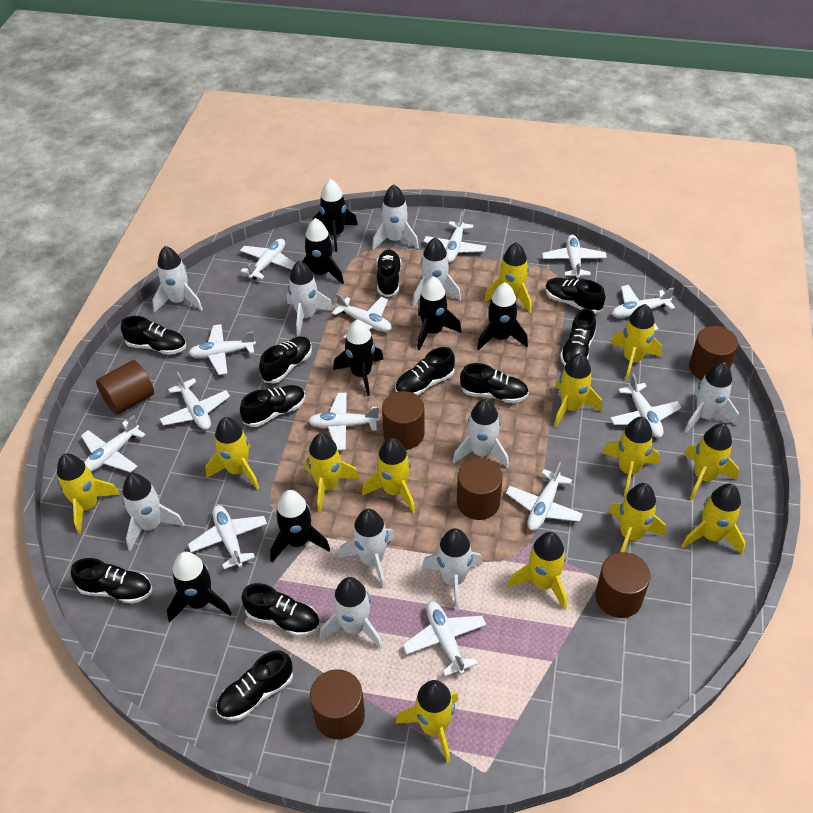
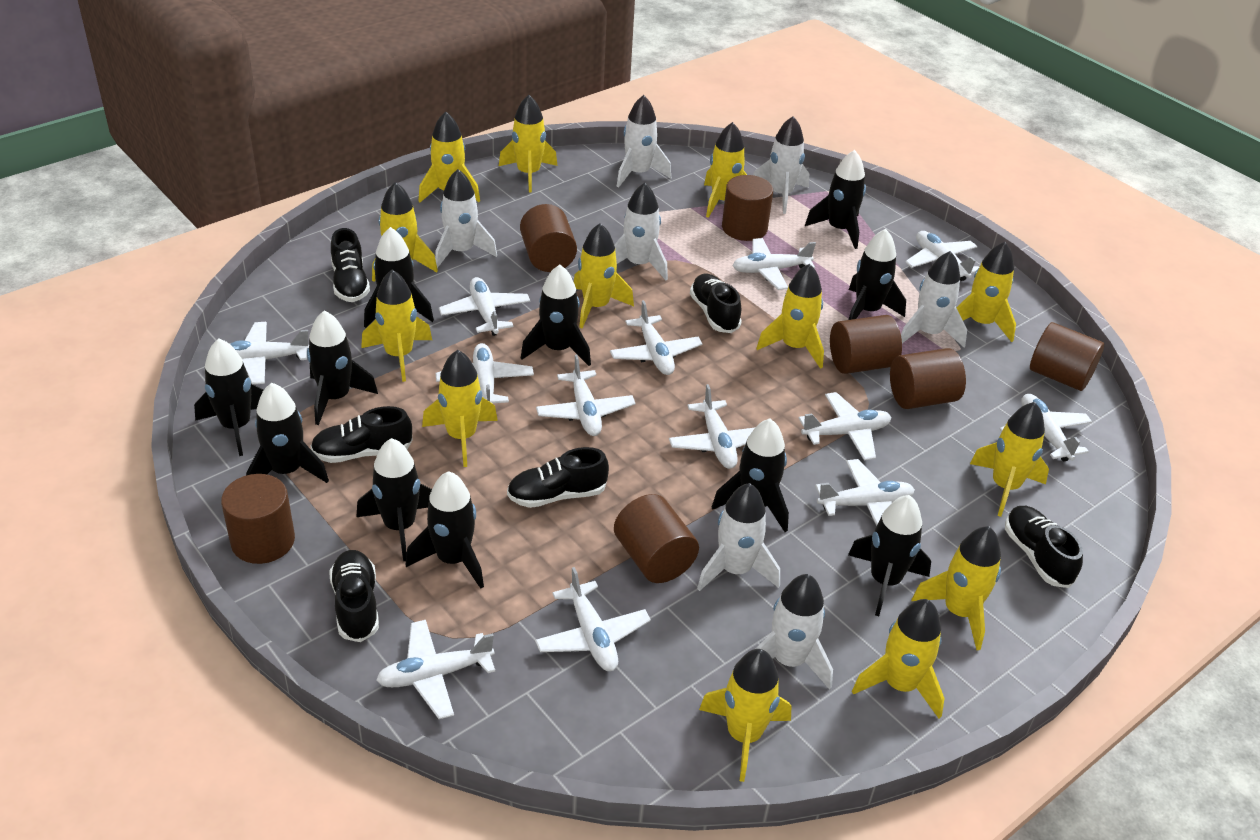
black rocket: 7 -> 11
black shoe: 11 -> 6
brown cylinder: 6 -> 7
white rocket: 10 -> 7

